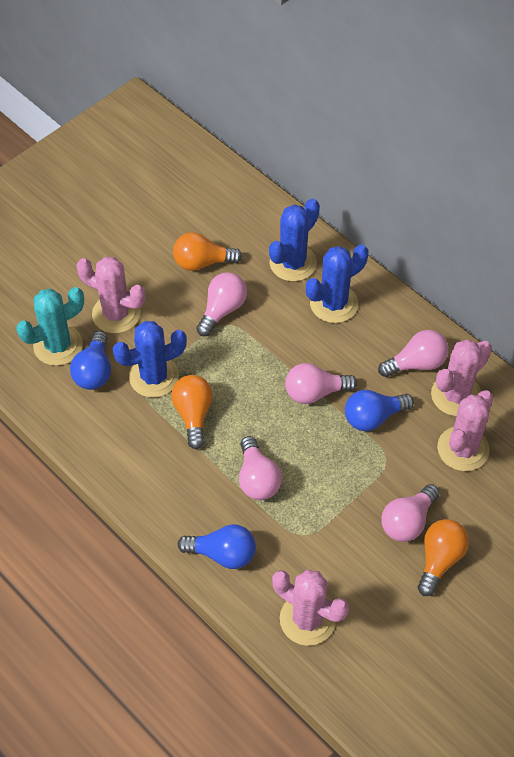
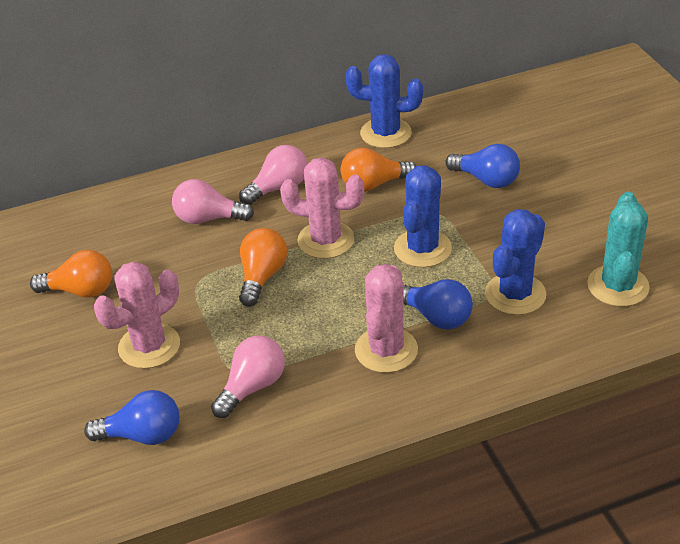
pink cactus: 4 -> 3
pink light bulb: 5 -> 3

